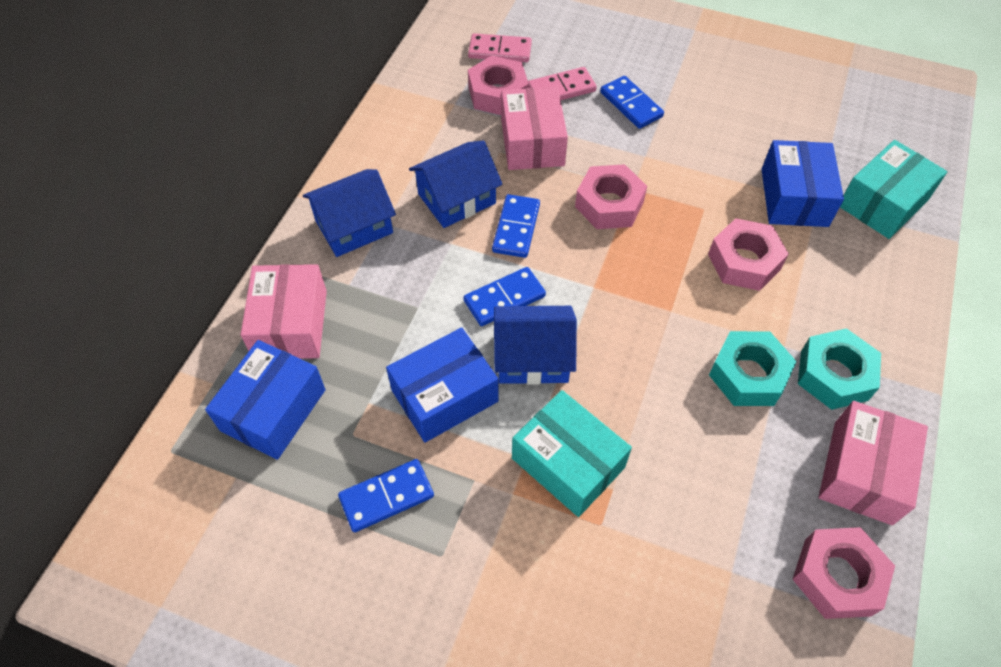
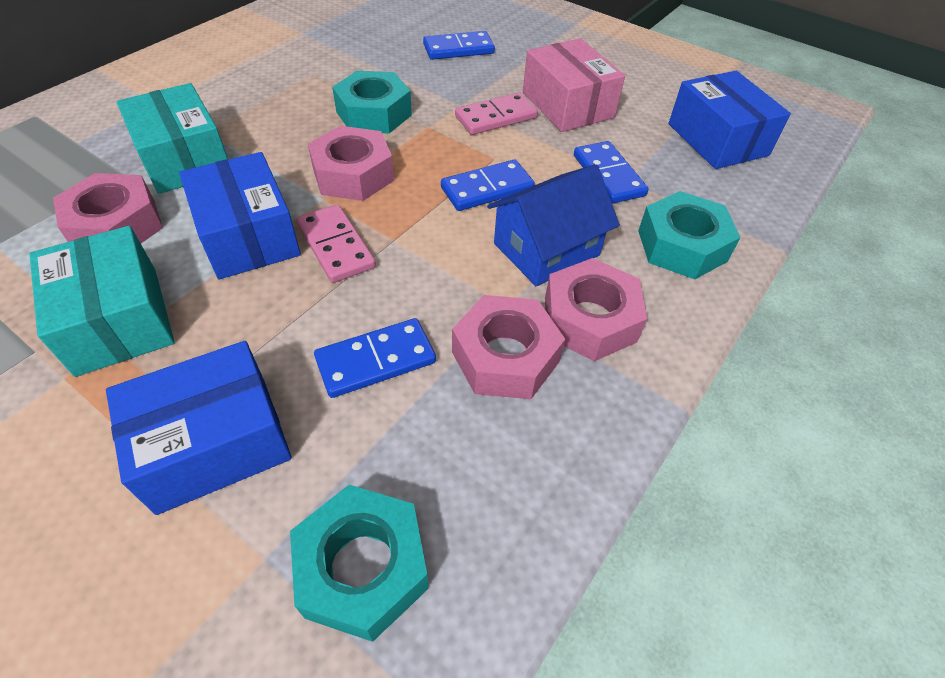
blue house: 3 -> 1
pink box: 3 -> 1
turquoise nut: 2 -> 3

